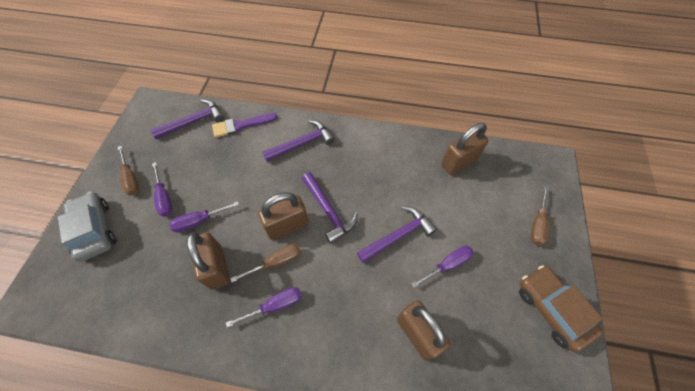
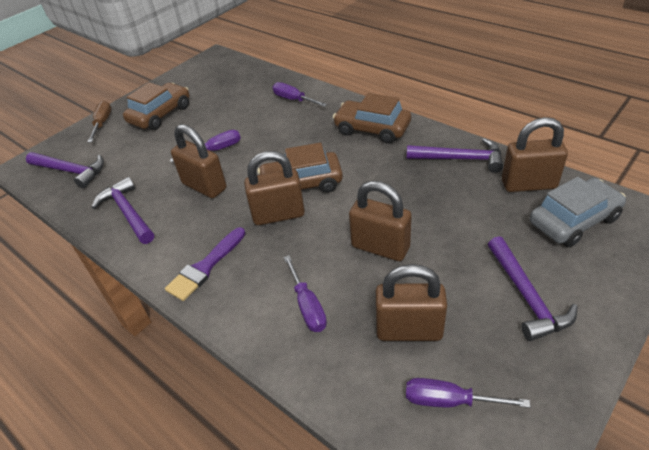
brown car: 1 -> 3
brown padlock: 4 -> 5
brown screwdriver: 3 -> 1

